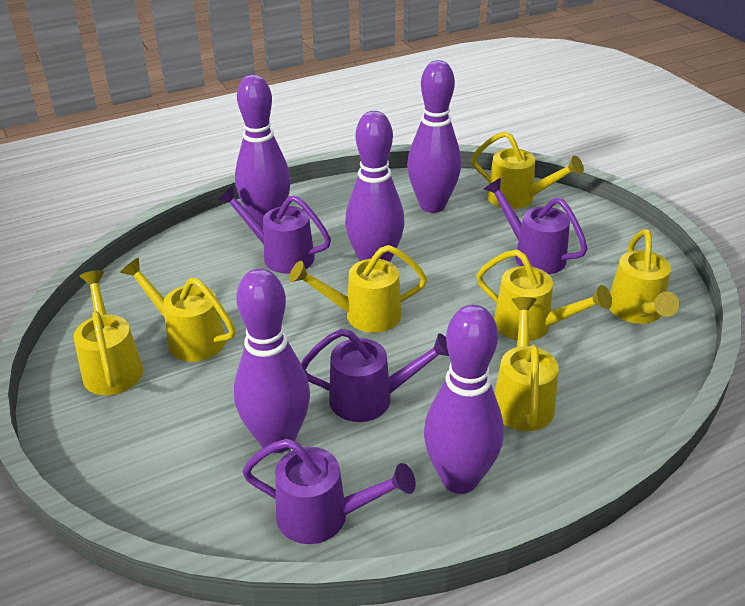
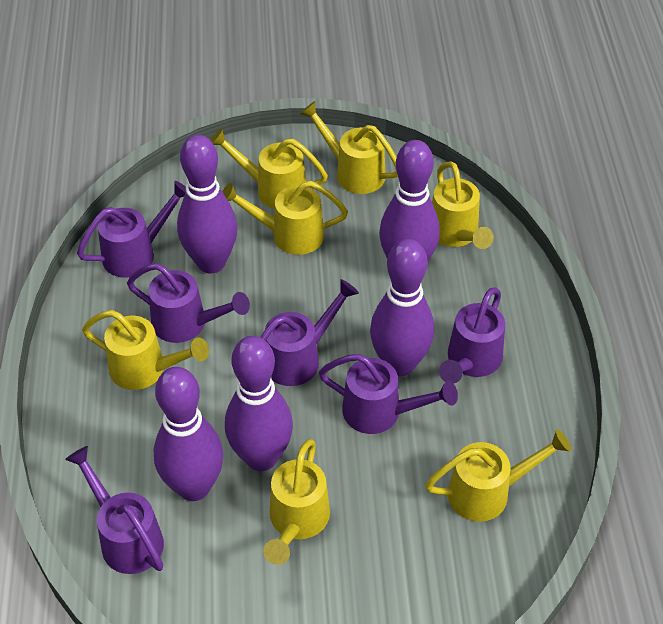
purple watering can: 4 -> 6

